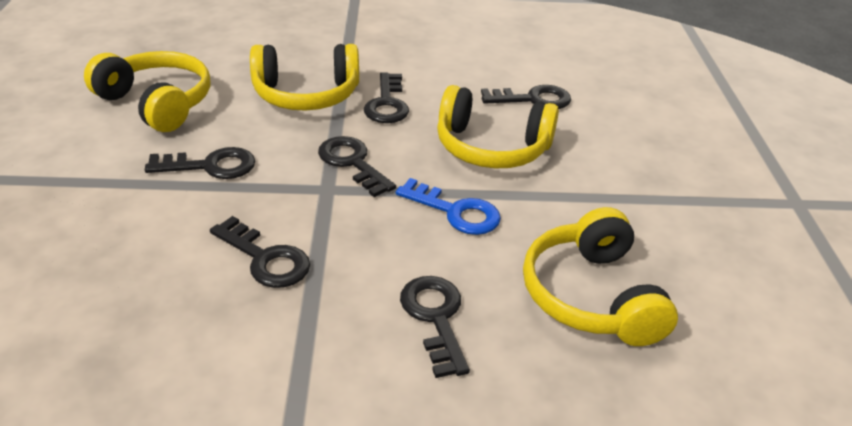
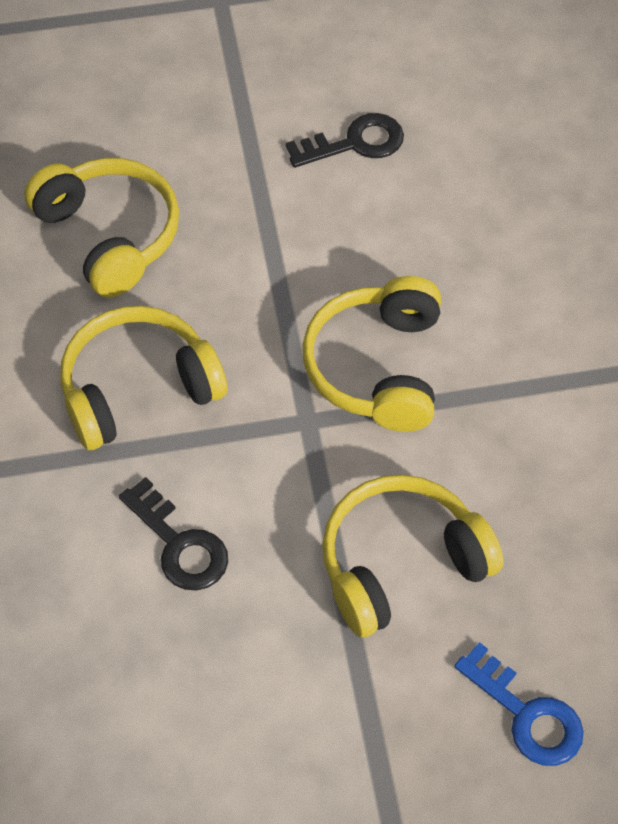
black key: 6 -> 2

